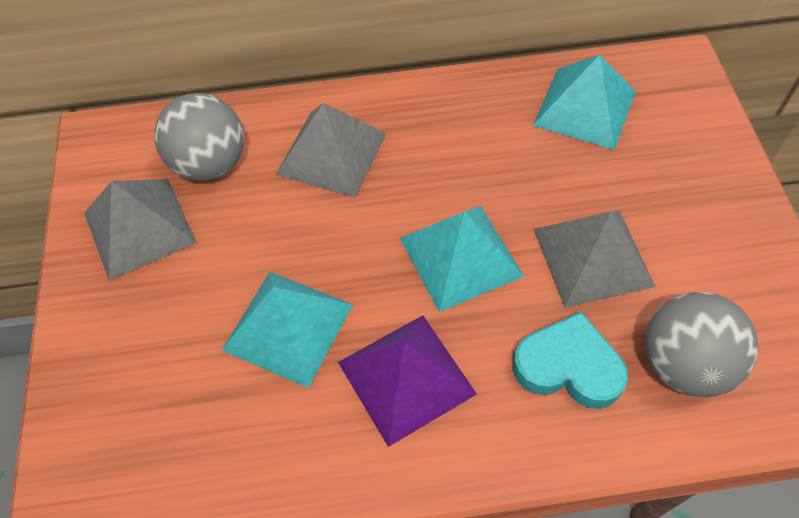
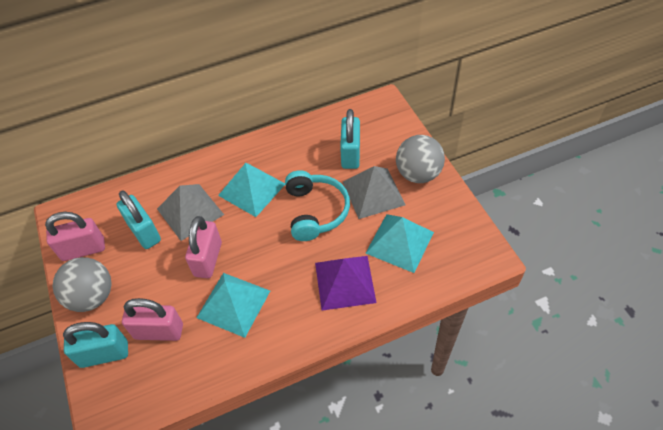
grey pyramid: 3 -> 2
pink padlock: 0 -> 3
turquoise headphones: 0 -> 1
turquoise heart: 1 -> 0
turquoise padlock: 0 -> 3

